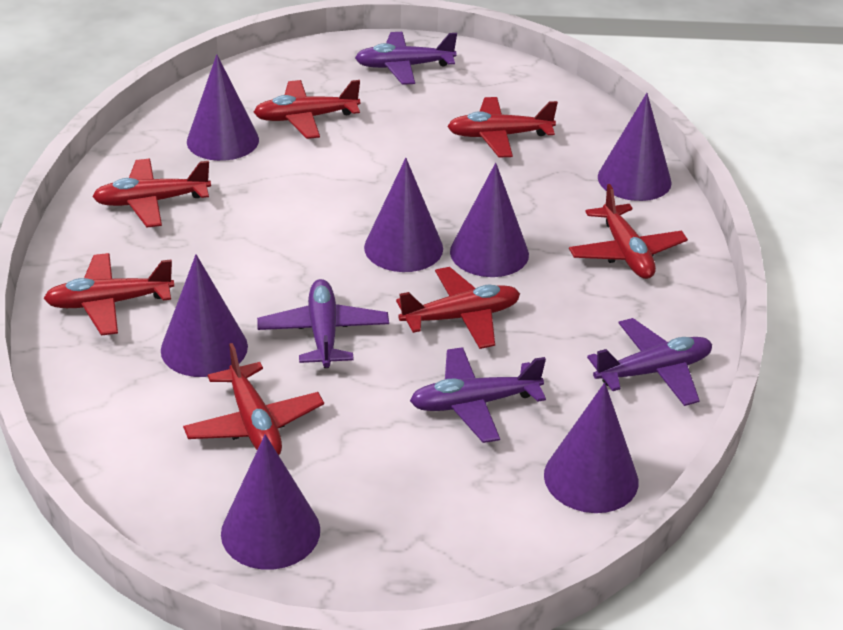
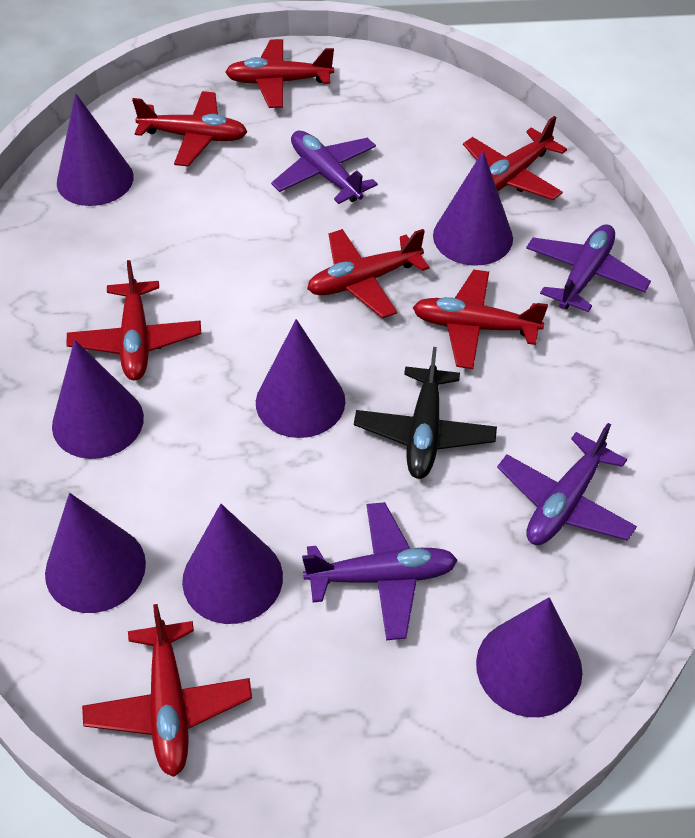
black plane: 0 -> 1

